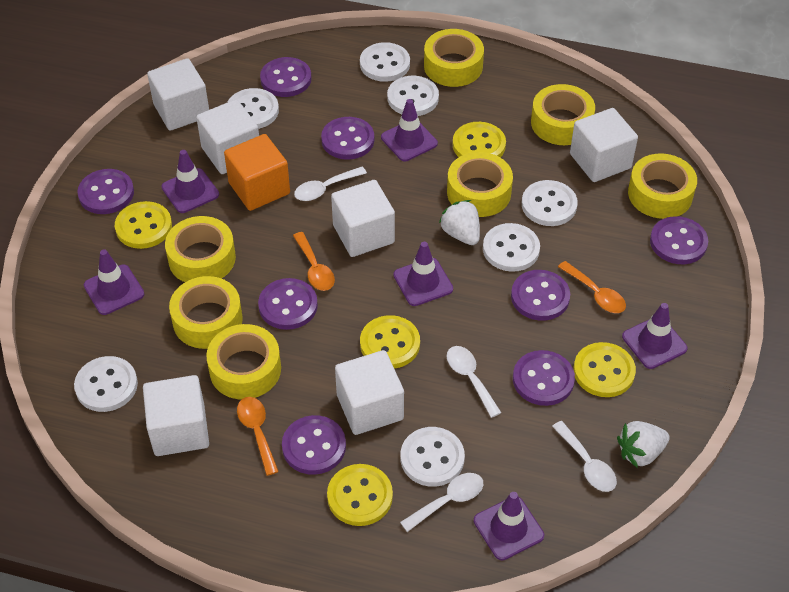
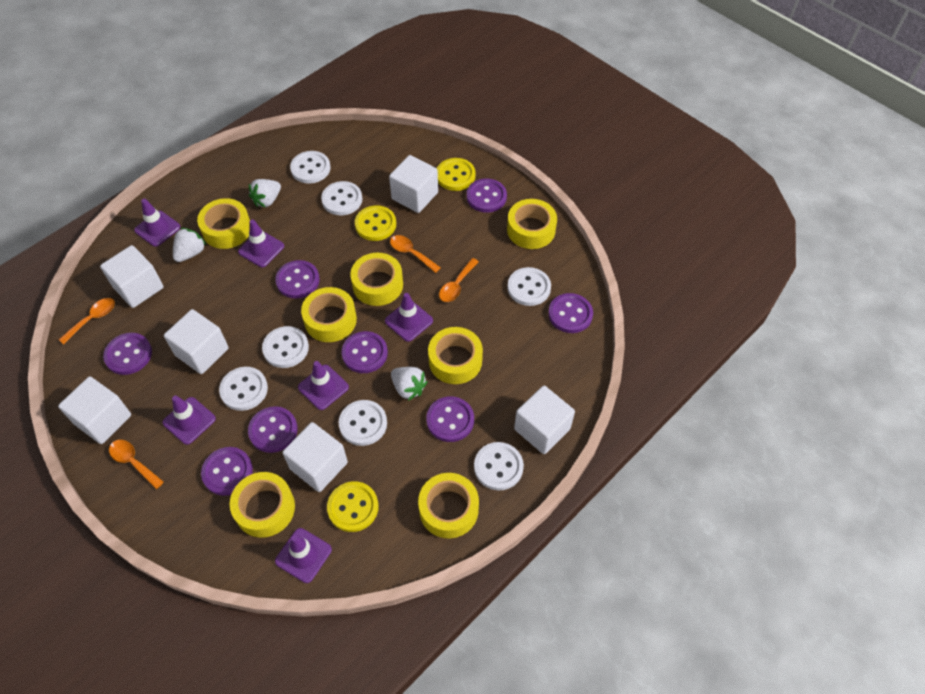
orange cube: 1 -> 0
orange spoon: 3 -> 4
white spoon: 4 -> 0
white strawberry: 2 -> 3
yellow button: 5 -> 3

